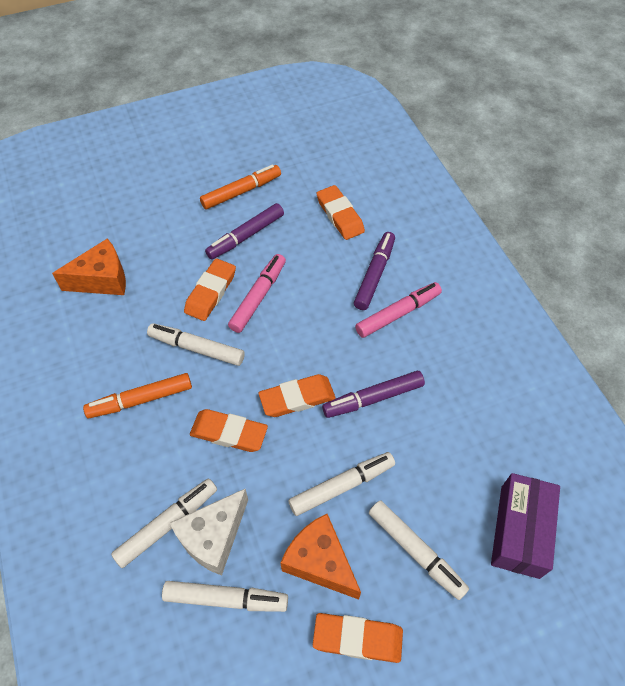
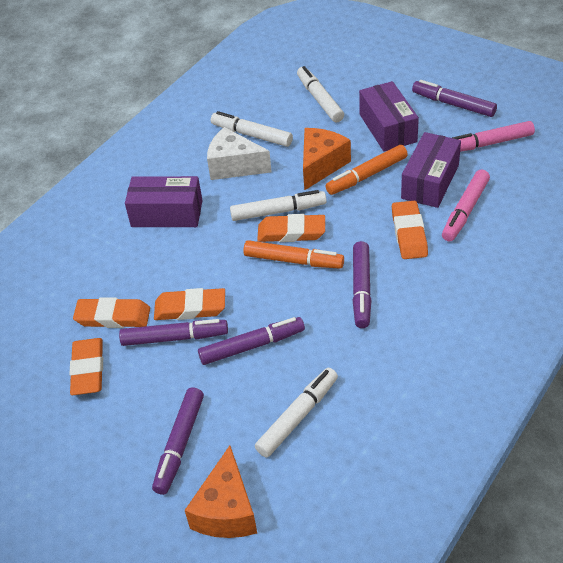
purple box: 1 -> 3
purple marker: 3 -> 5
white marker: 5 -> 4

